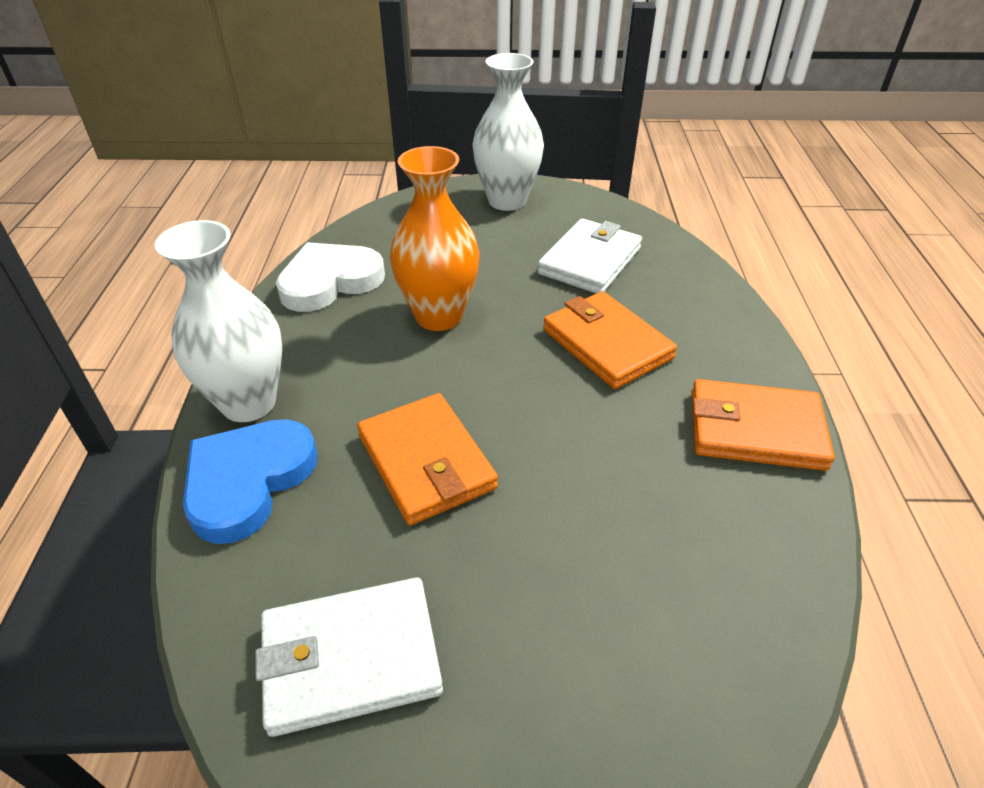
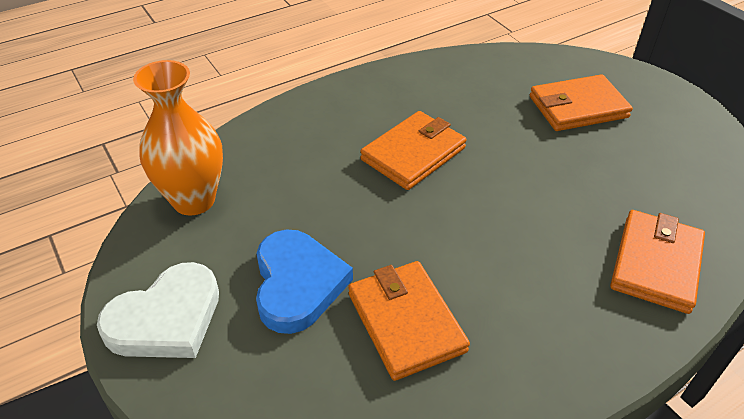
orange wallet: 3 -> 4
white vase: 2 -> 0
white wallet: 2 -> 0

